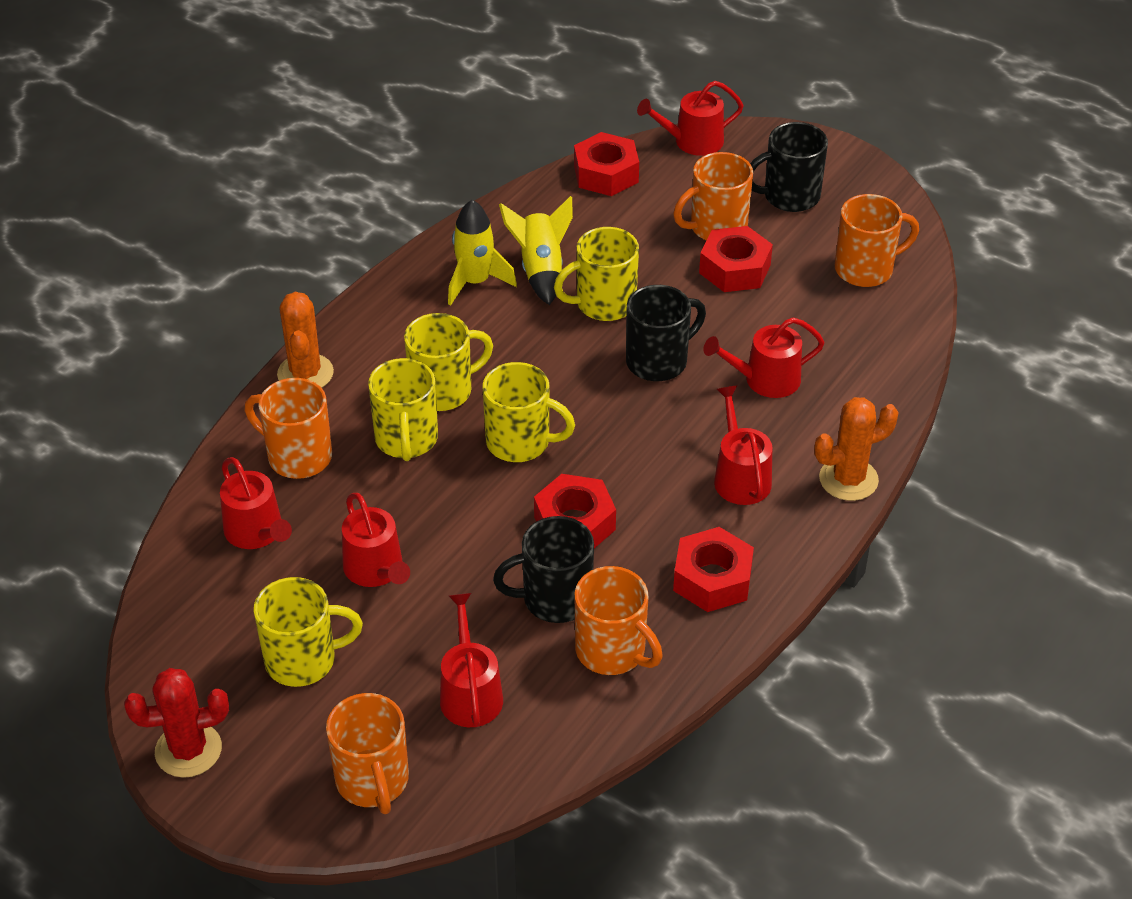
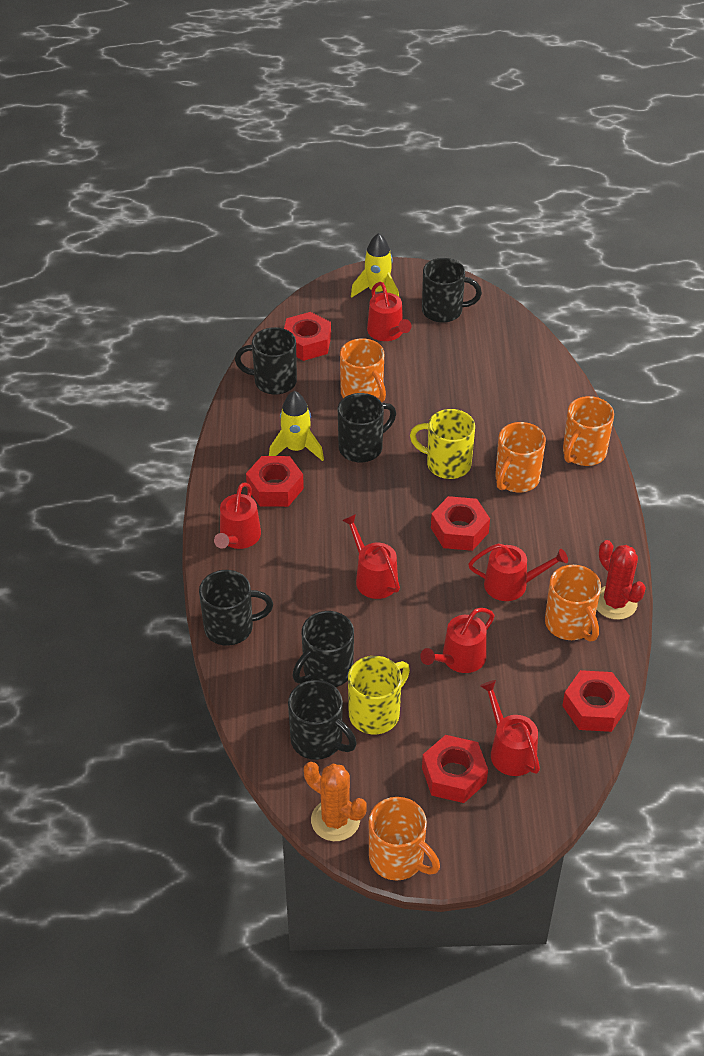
black mug: 3 -> 6
orange cactus: 2 -> 1
red nut: 4 -> 5
yellow mug: 5 -> 2

